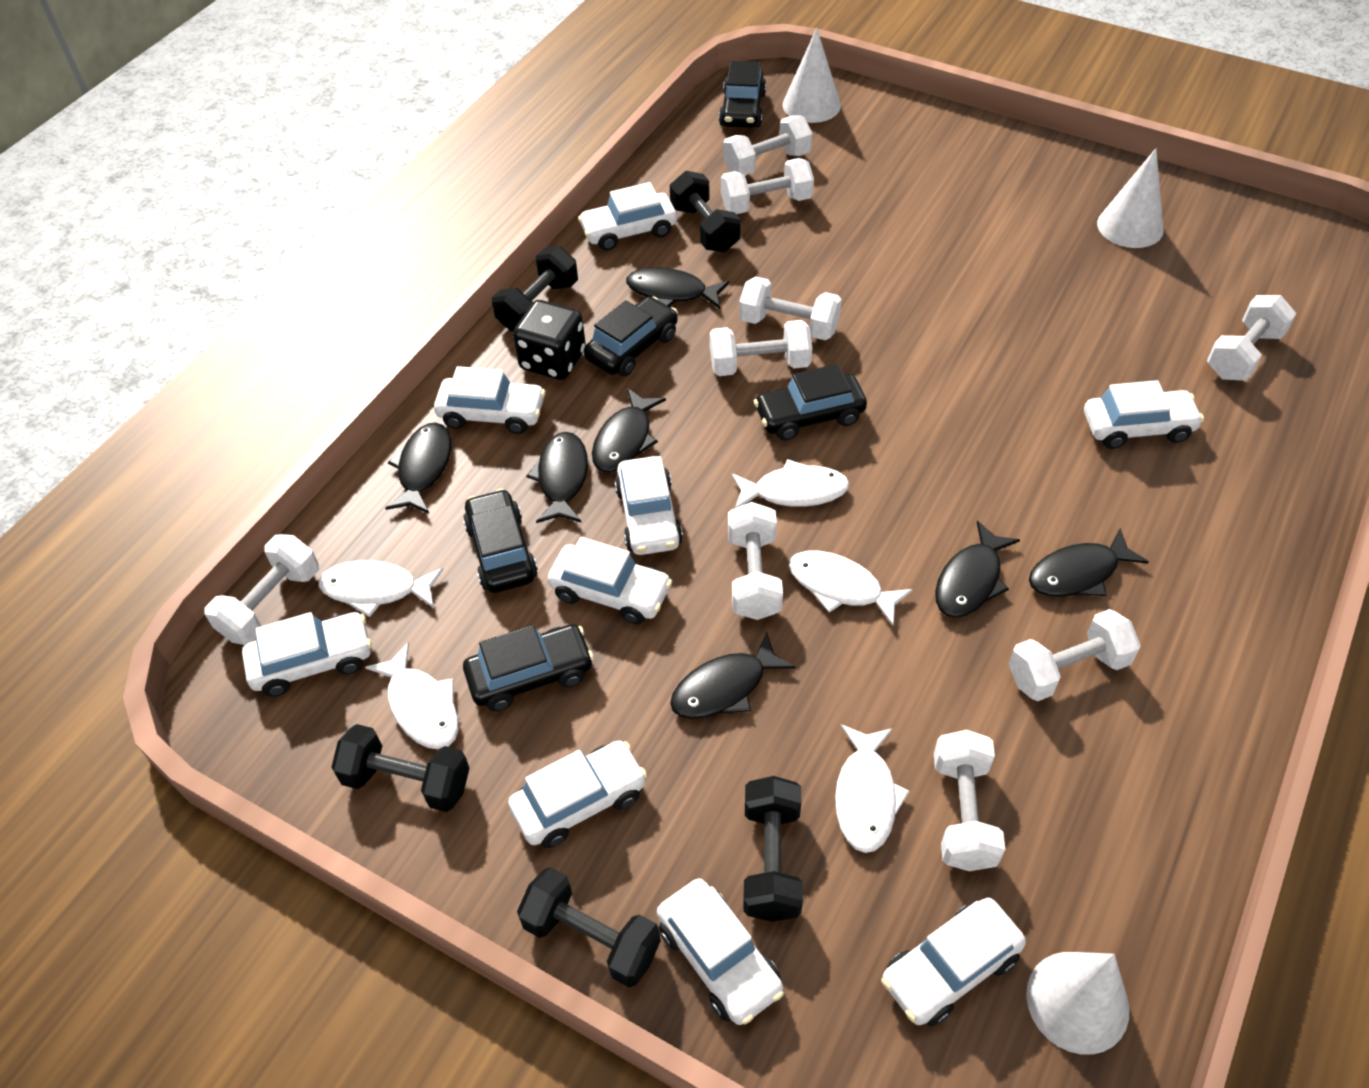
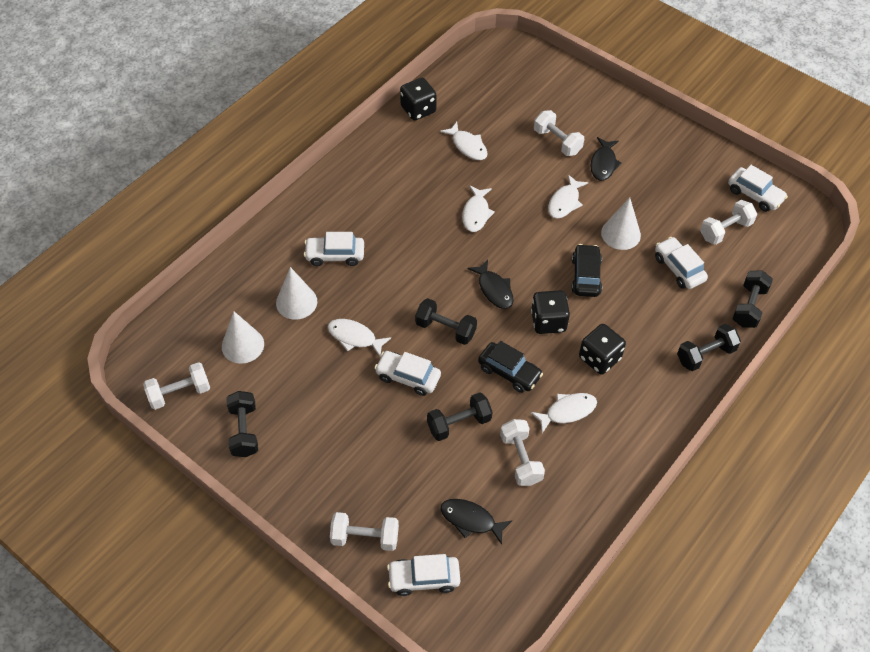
black car: 5 -> 2
black dice: 1 -> 3
black fish: 7 -> 3
white car: 9 -> 5
white dumbbell: 9 -> 5

